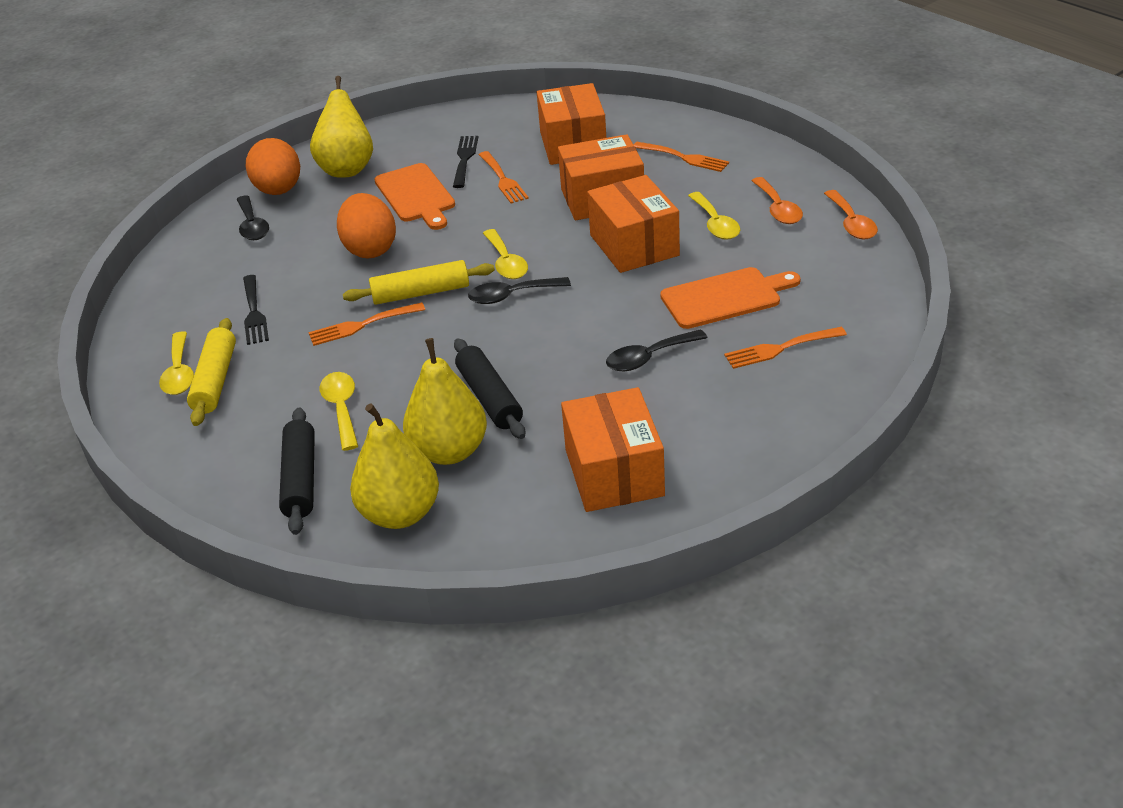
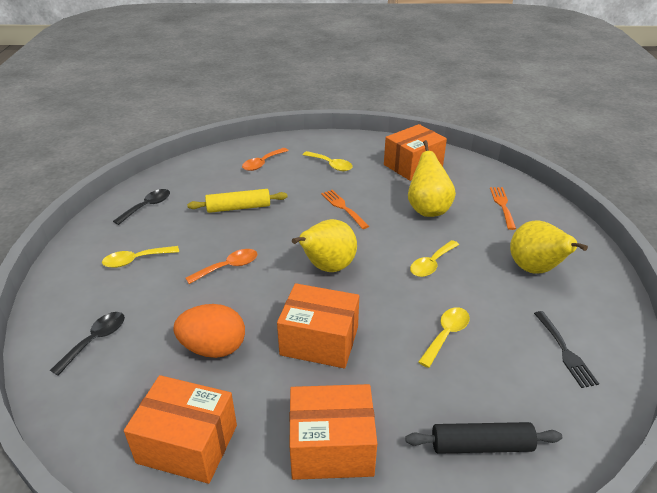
black fork: 2 -> 1
black rolling pin: 2 -> 1
black spoon: 3 -> 2
orange cutting board: 2 -> 0
orange egg: 2 -> 1
orange fork: 4 -> 2
yellow rolling pin: 2 -> 1

